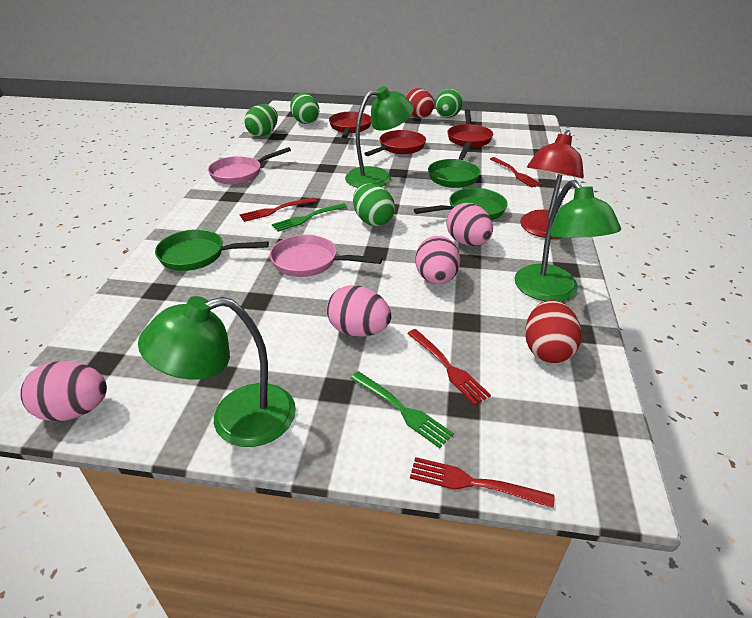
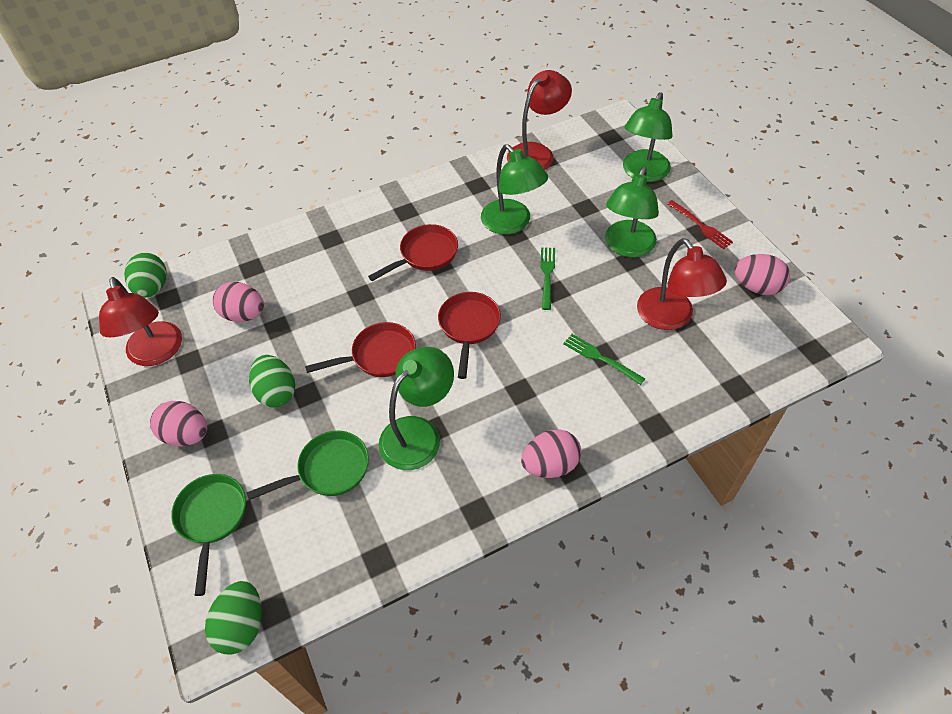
green egg: 4 -> 3
green lamp: 3 -> 4
green pan: 3 -> 2
pink pan: 2 -> 0
red egg: 2 -> 0
red fork: 4 -> 1
red lamp: 1 -> 3

